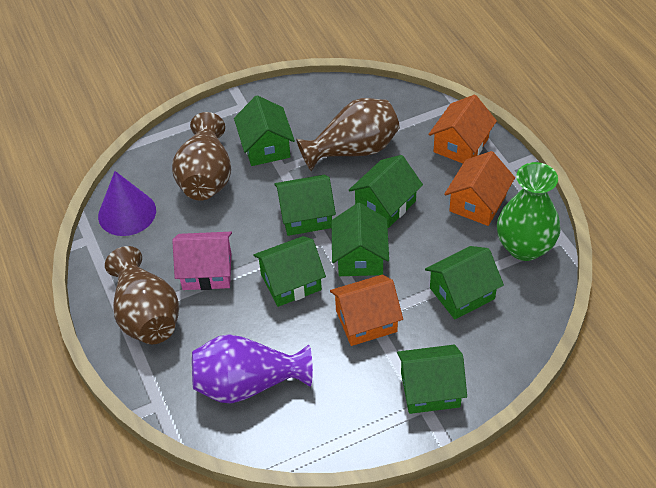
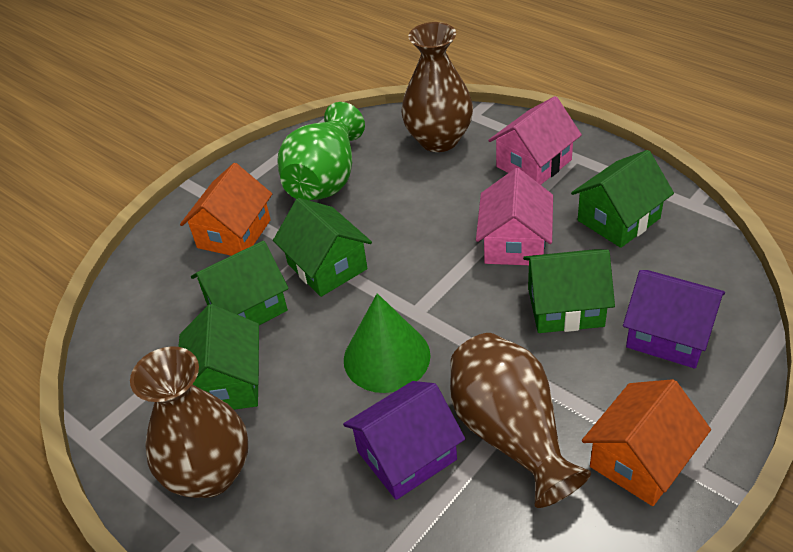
green cone: 0 -> 1
green house: 7 -> 5
orange house: 3 -> 2
pink house: 1 -> 2
purple cone: 1 -> 0
purple house: 0 -> 2
purple vase: 1 -> 0

